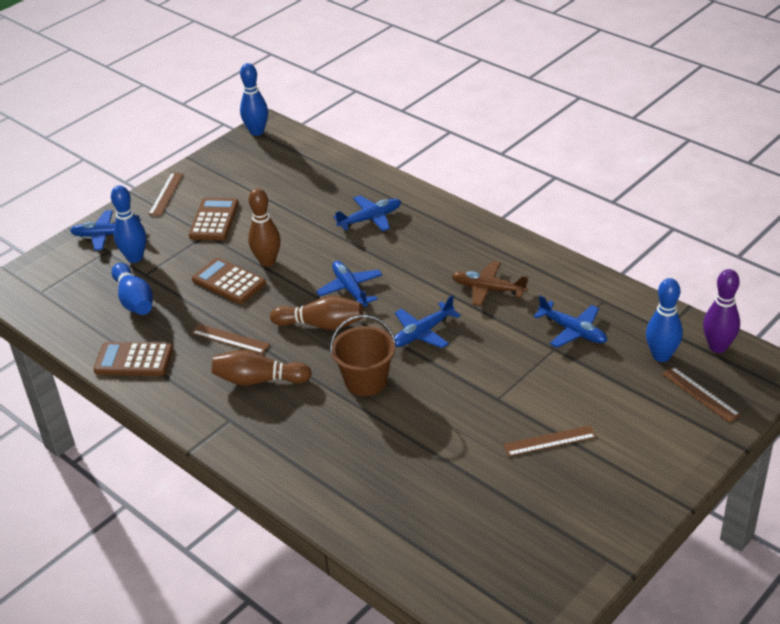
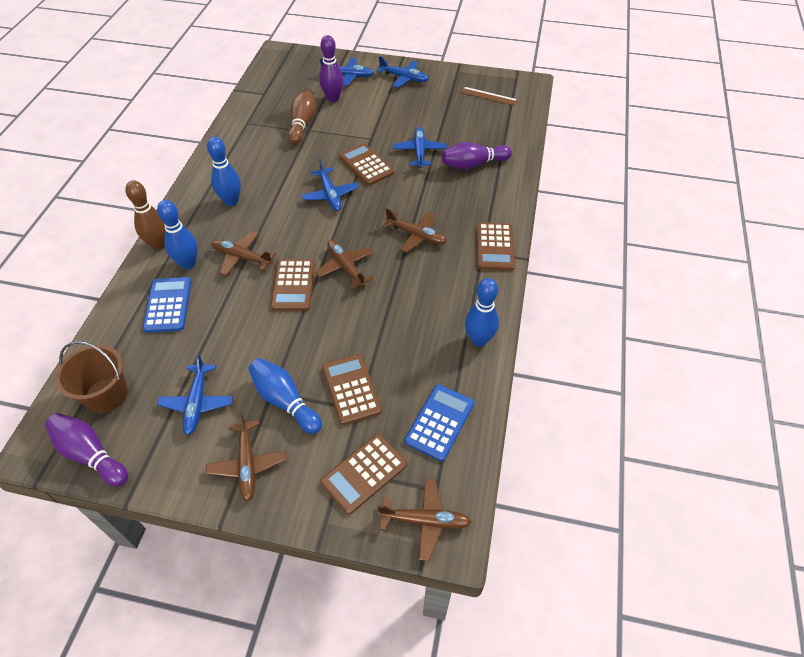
blue calculator: 0 -> 2
brown bowling pin: 3 -> 2
brown calculator: 3 -> 5
brown plane: 1 -> 5
brown ruler: 4 -> 1
purple bowling pin: 1 -> 3

